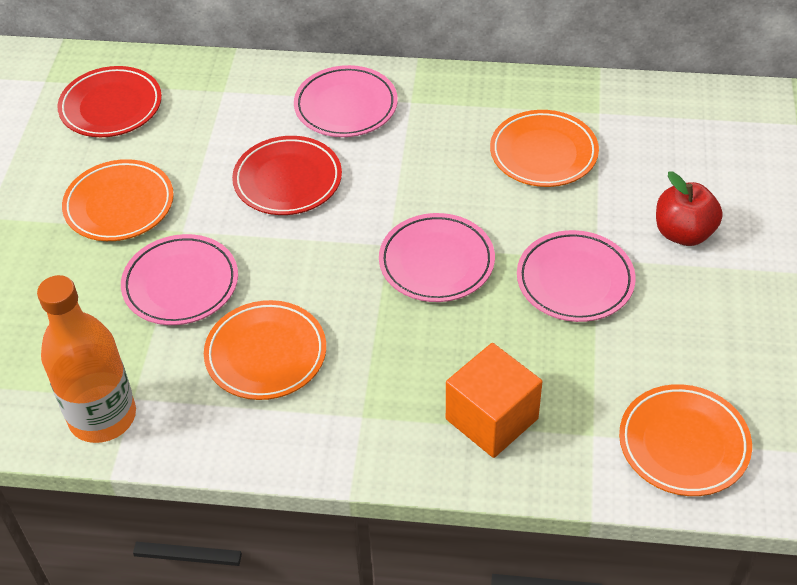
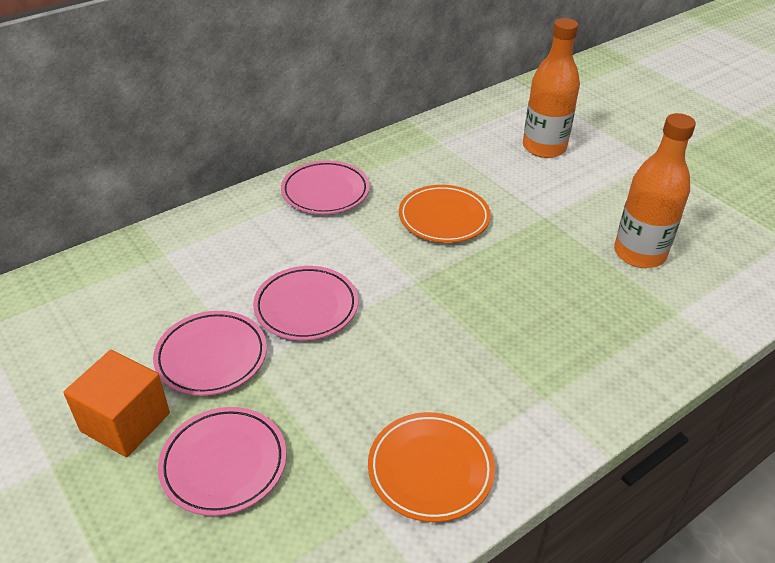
orange bottle: 1 -> 2
orange plate: 4 -> 2
red apple: 1 -> 0
red plate: 2 -> 0

